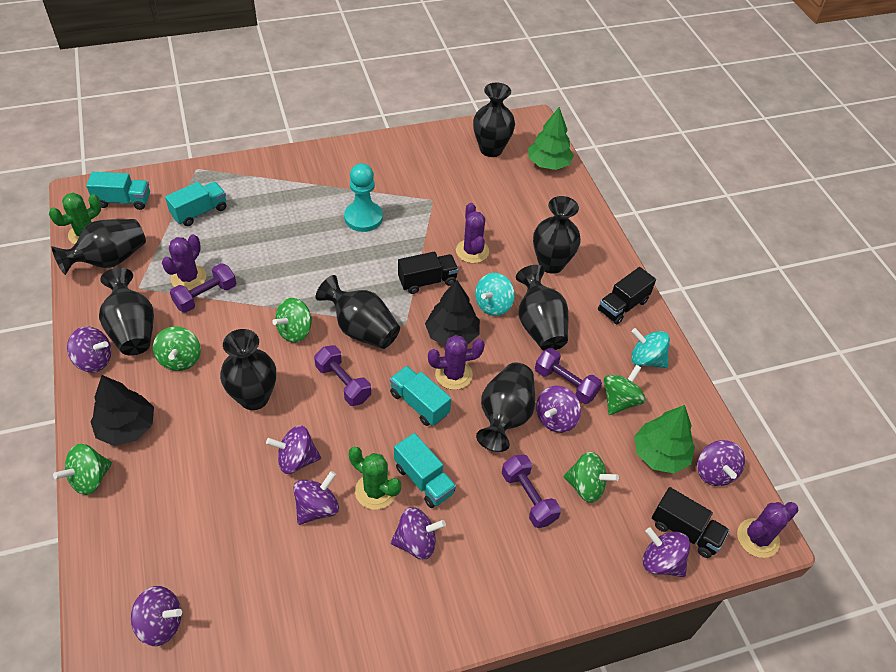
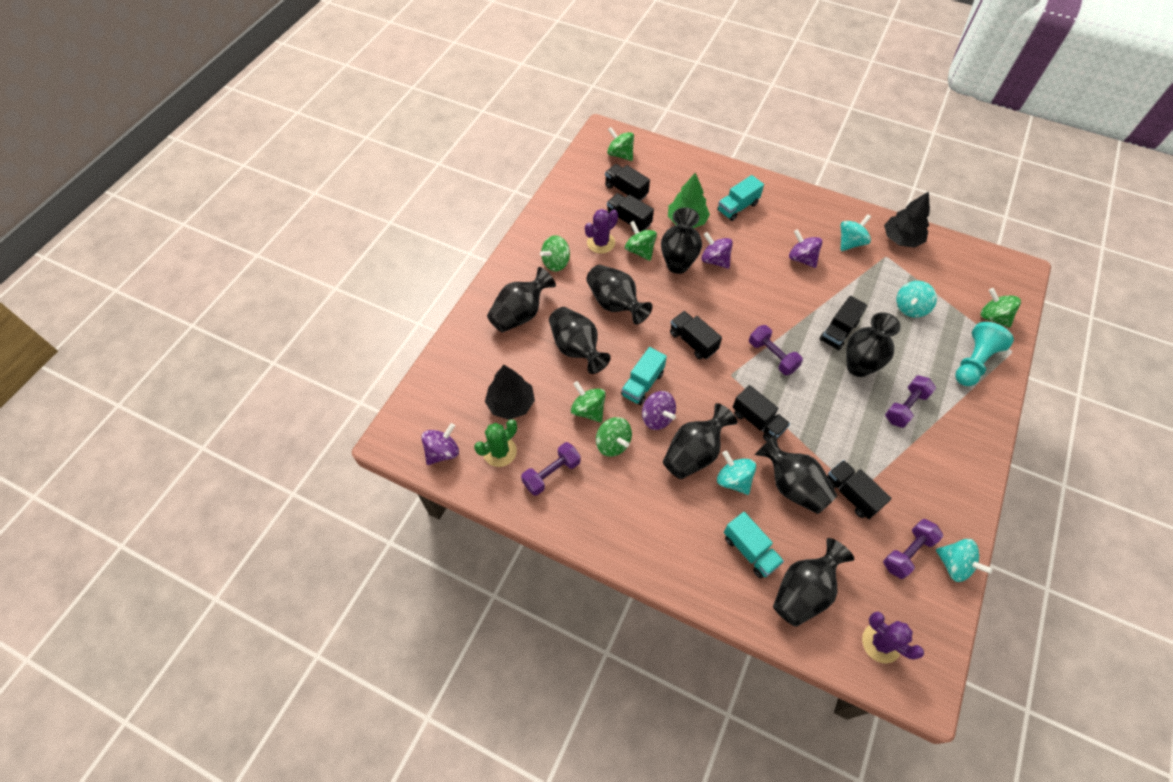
black truck: 3 -> 6
green cactus: 2 -> 1
green spinning top: 5 -> 6
green tree: 2 -> 1
purple cactus: 4 -> 2
purple spinning top: 8 -> 4
turquoise spinning top: 2 -> 4
turquoise truck: 4 -> 3

